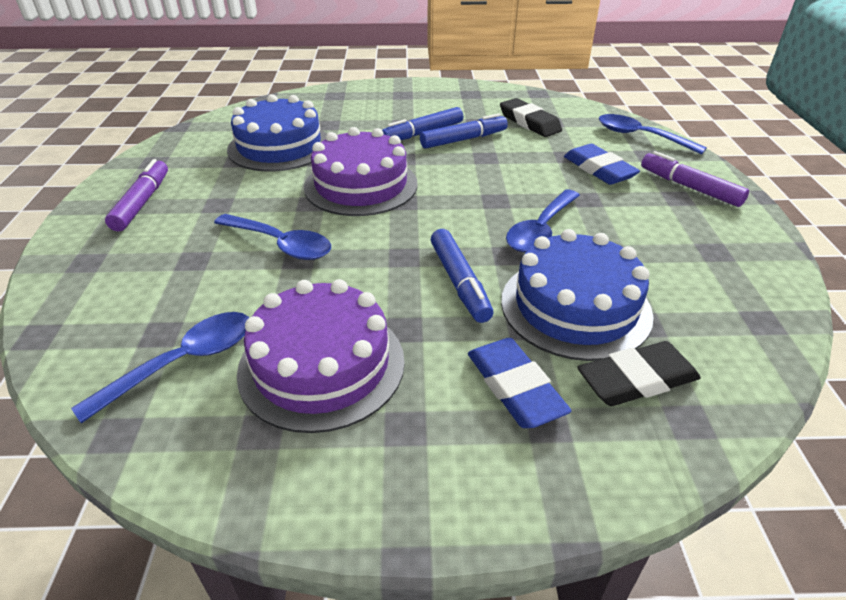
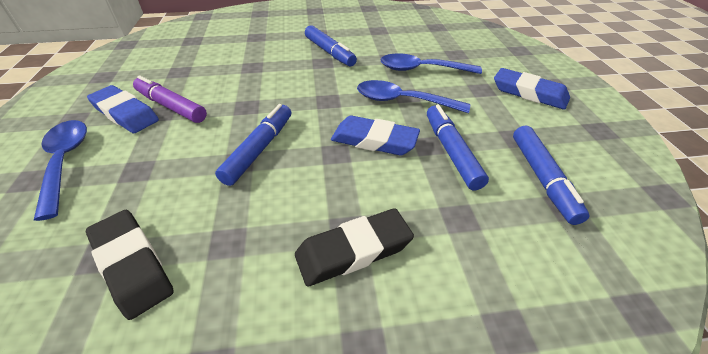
blue cake: 2 -> 0
blue eraser: 2 -> 3
blue marker: 3 -> 4
blue spoon: 4 -> 3
purple cake: 2 -> 0
purple marker: 2 -> 1

